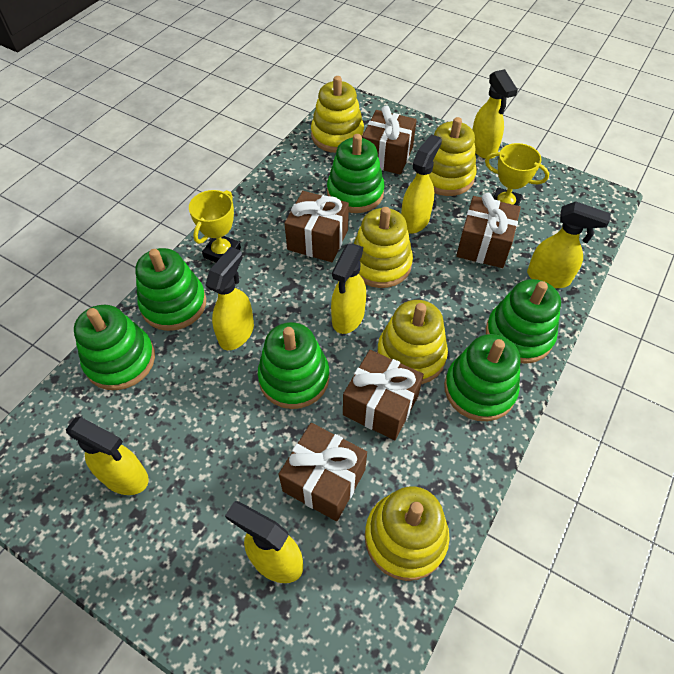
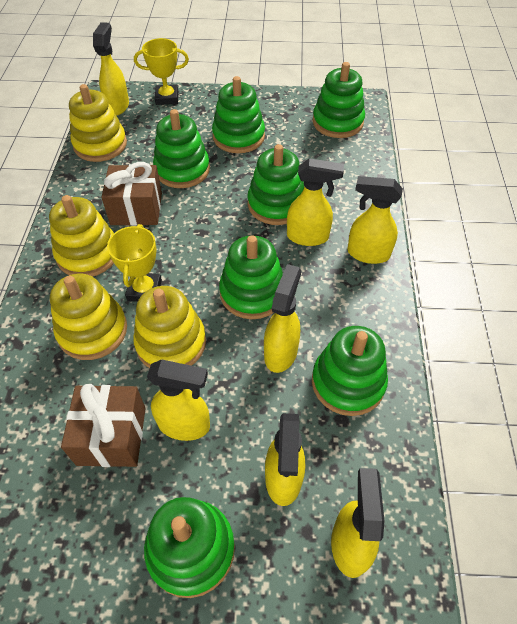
brown gift: 5 -> 2
green stacking toy: 6 -> 7
yellow stacking toy: 5 -> 4

